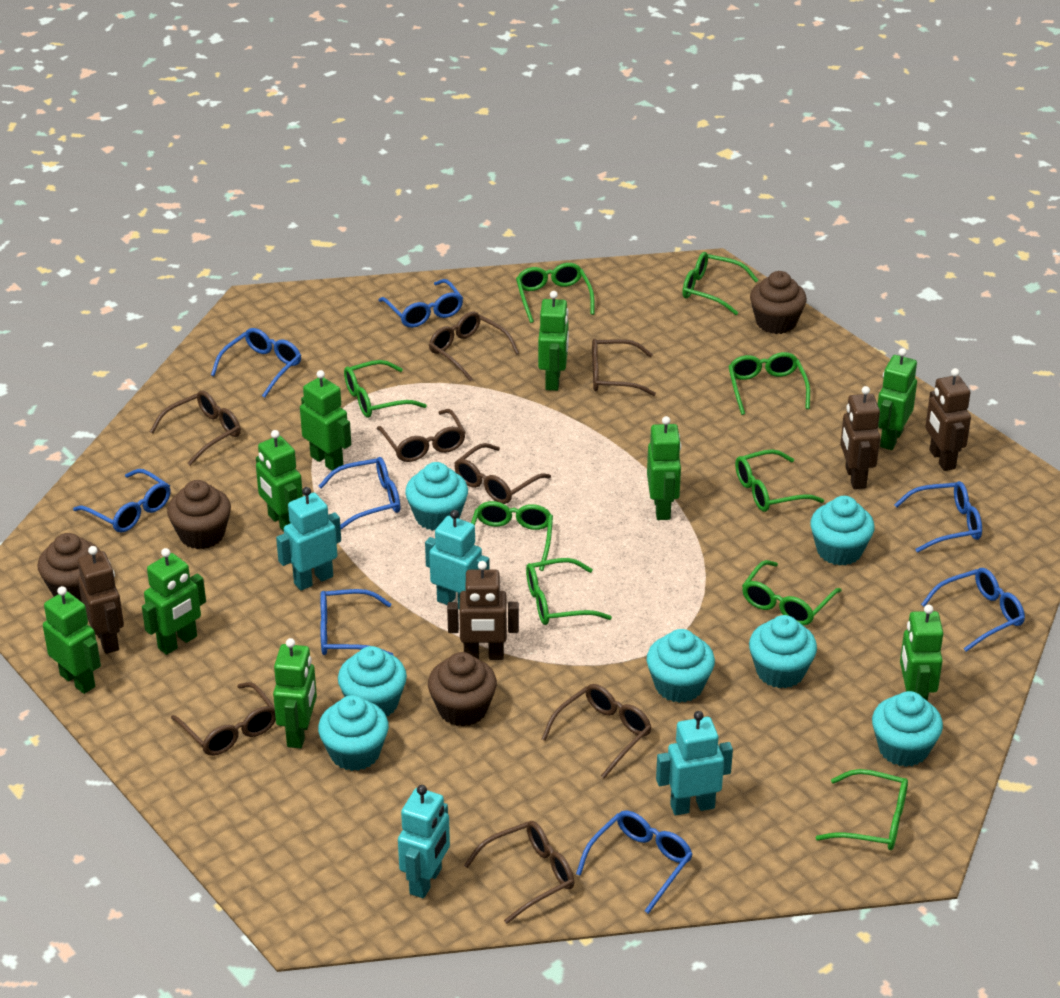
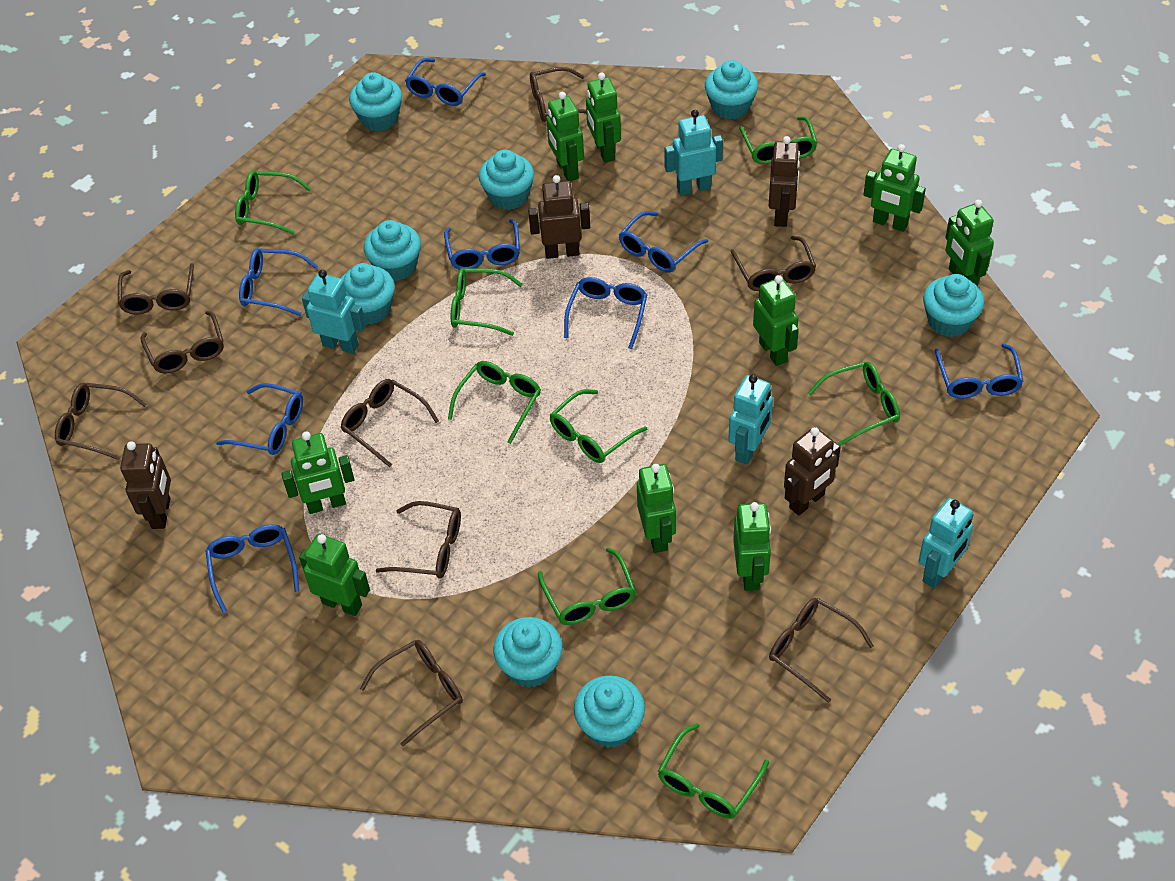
brown cupcake: 4 -> 0
brown glasses: 8 -> 9
green glasses: 9 -> 8
turquoise cupcake: 7 -> 8

